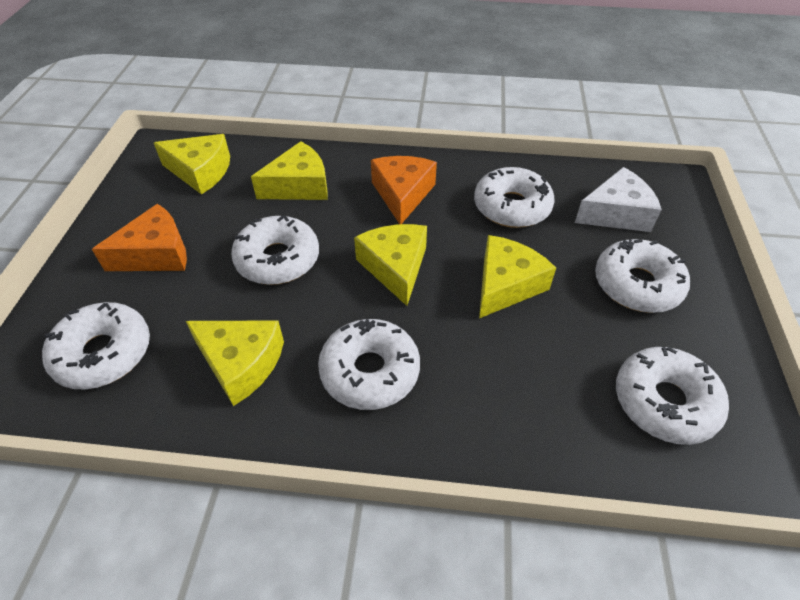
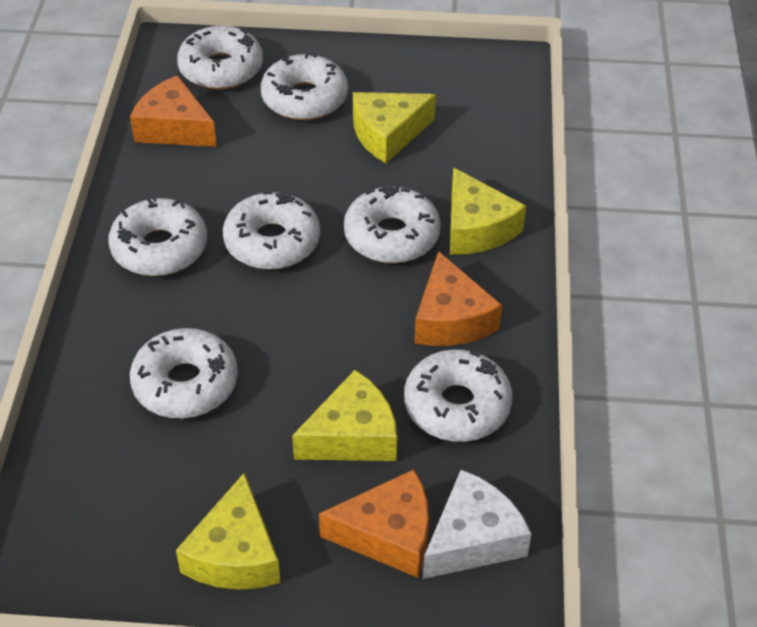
orange cheese: 2 -> 3
white donut: 6 -> 7
yellow cheese: 5 -> 4

